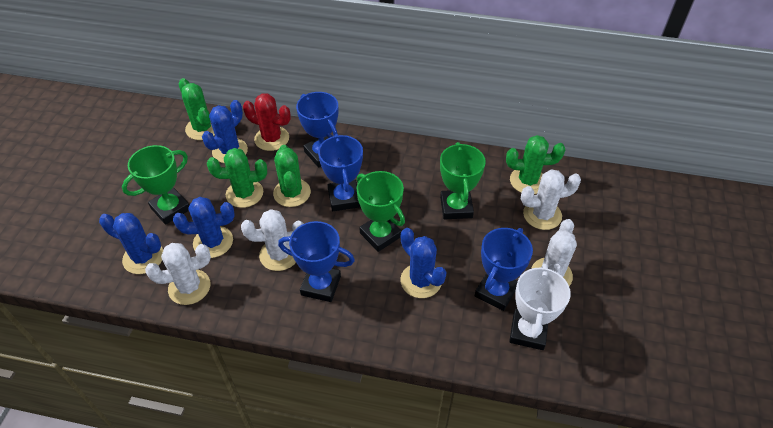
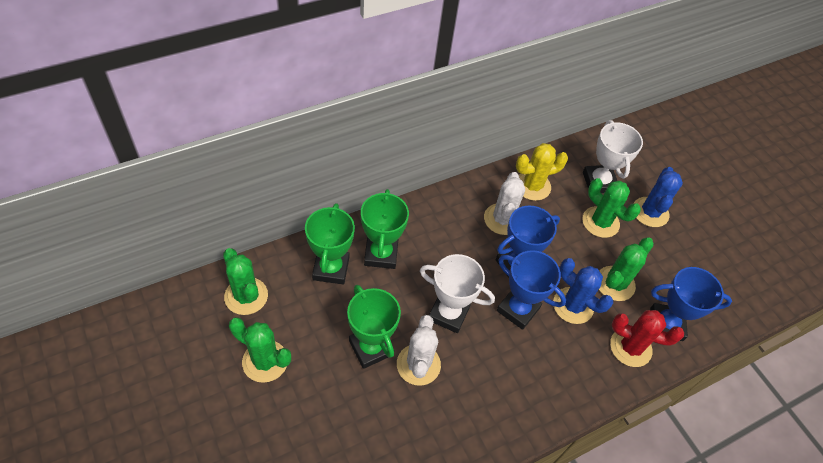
blue cactus: 4 -> 2
blue trophy: 4 -> 3
white cactus: 4 -> 2
white trophy: 1 -> 2
yellow cactus: 0 -> 1

